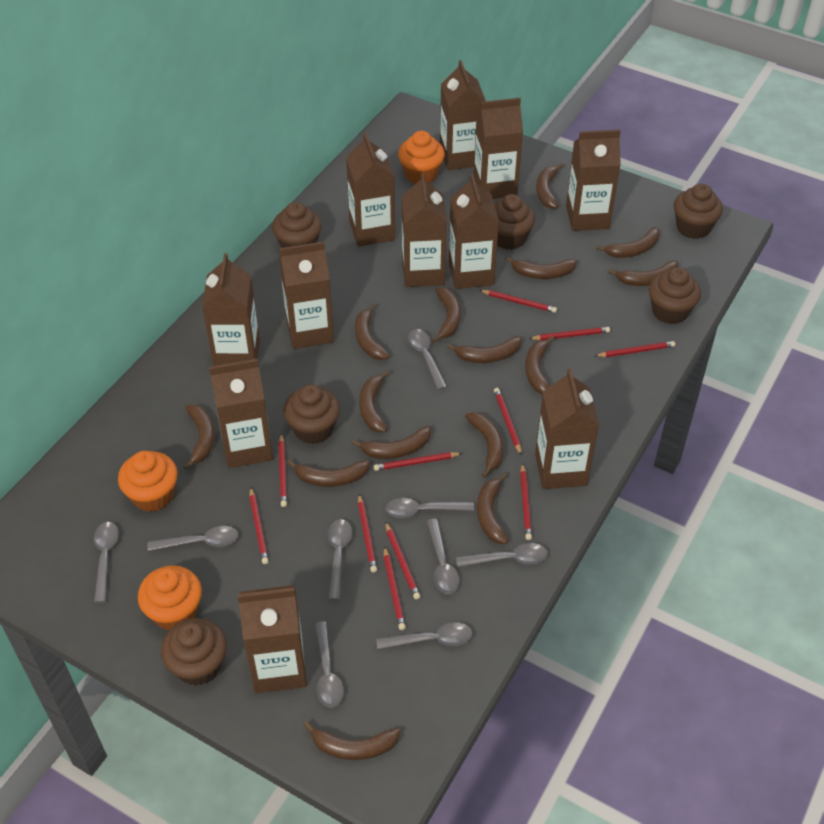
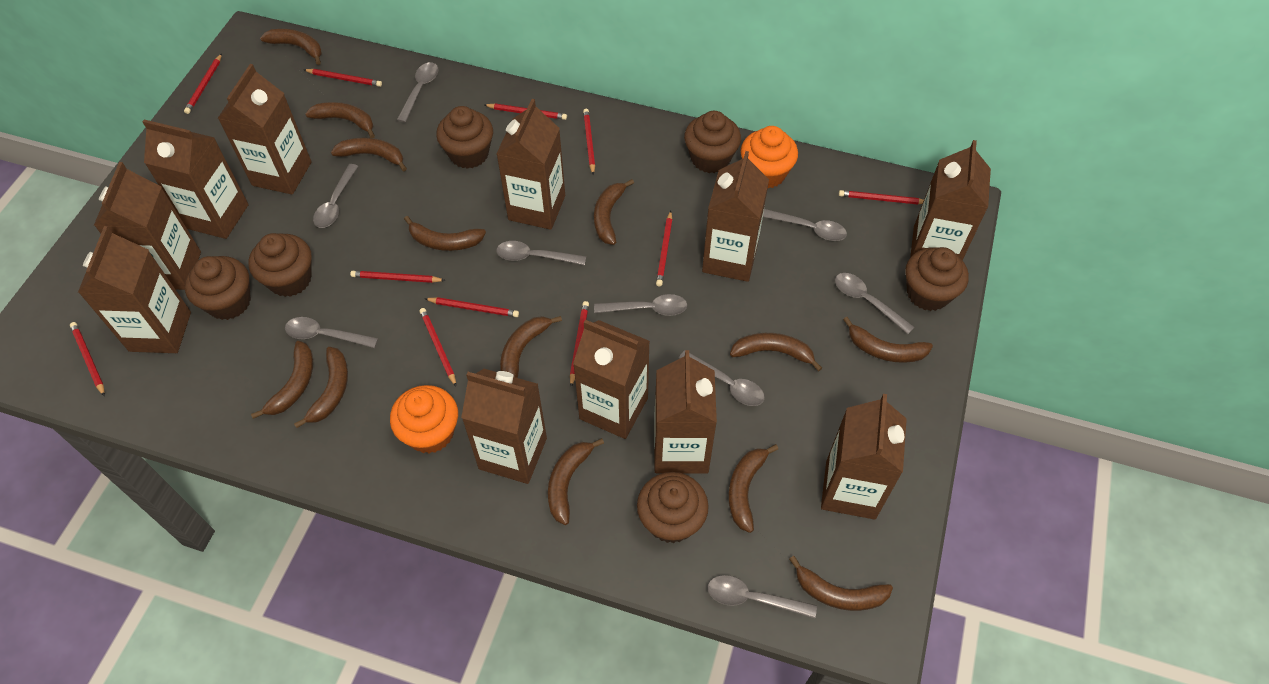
brown banana: 15 -> 13
orange cupcake: 3 -> 2

